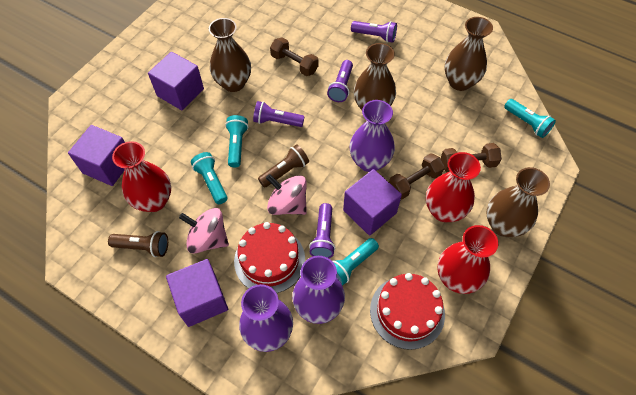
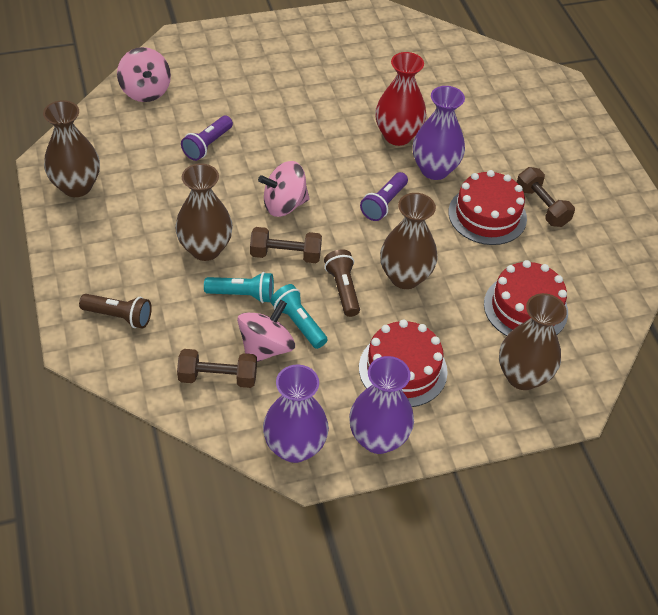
pink spinning top: 2 -> 3
purple cube: 4 -> 0
purple flashlight: 4 -> 2
red cake: 2 -> 3
red vase: 3 -> 1
turquoise flashlight: 4 -> 2

